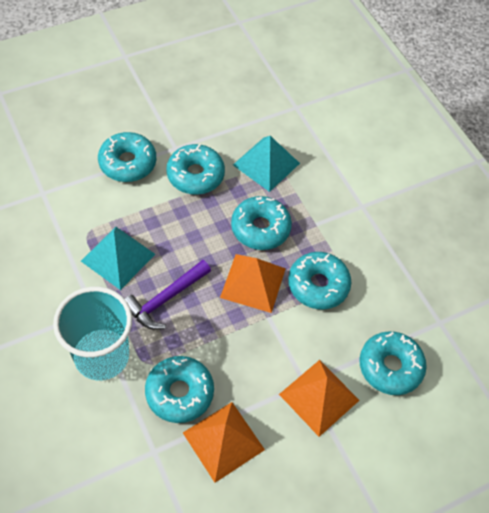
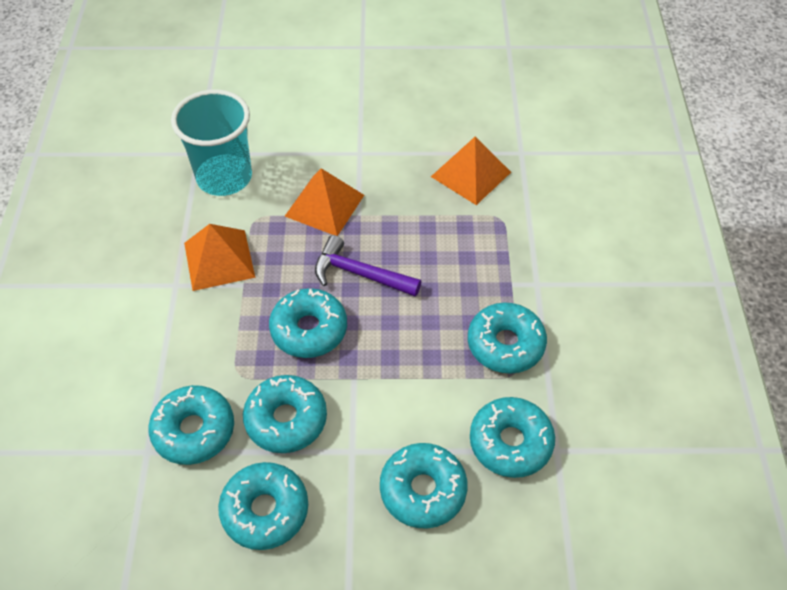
turquoise donut: 6 -> 7
turquoise pyramid: 2 -> 0

